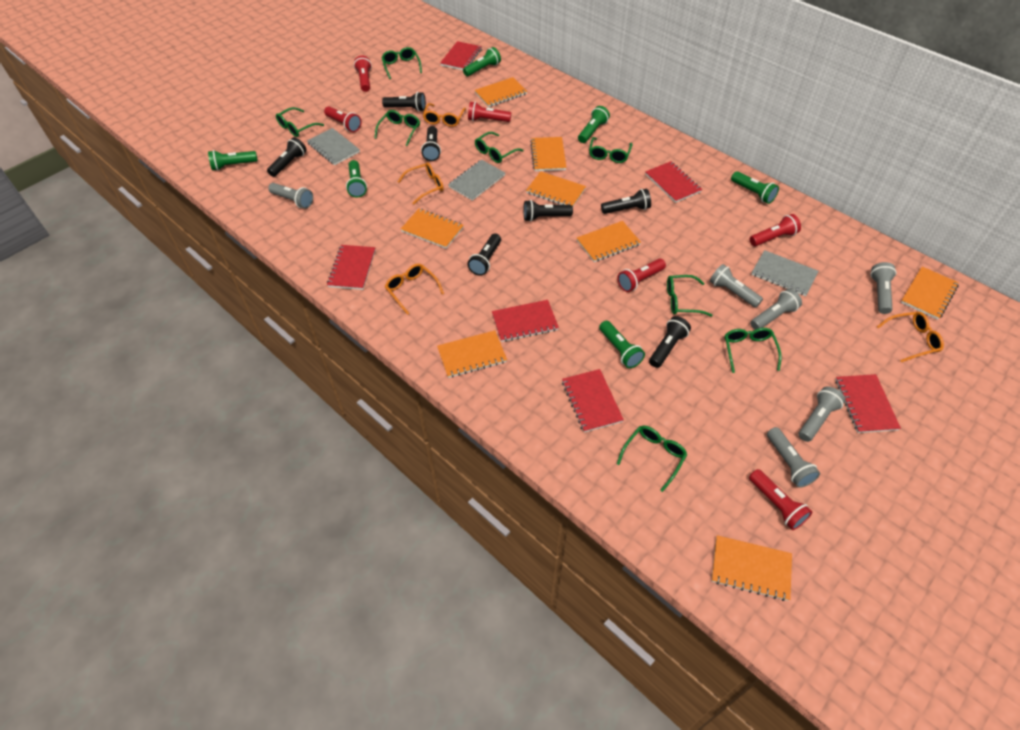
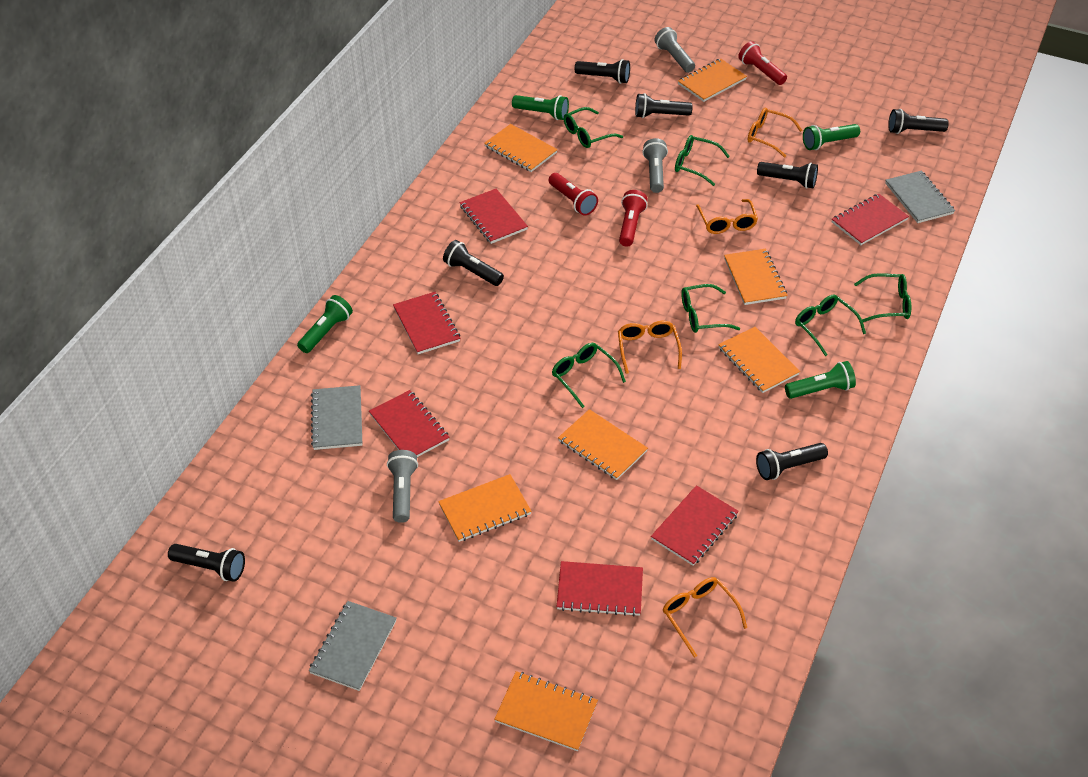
green flashlight: 6 -> 4
green glasses: 8 -> 6
grey flashlight: 6 -> 3
orange notebook: 8 -> 7
red flashlight: 6 -> 3

